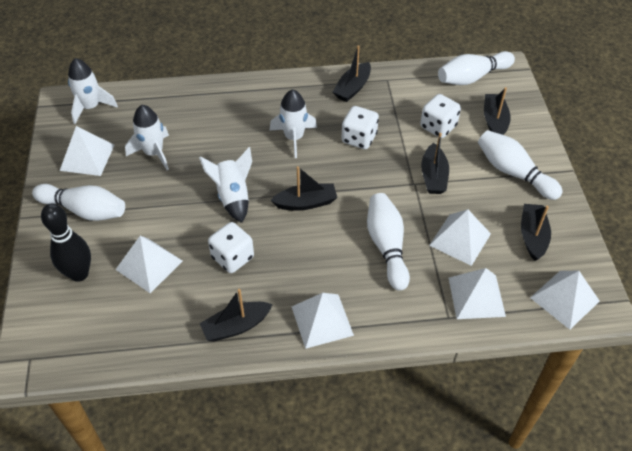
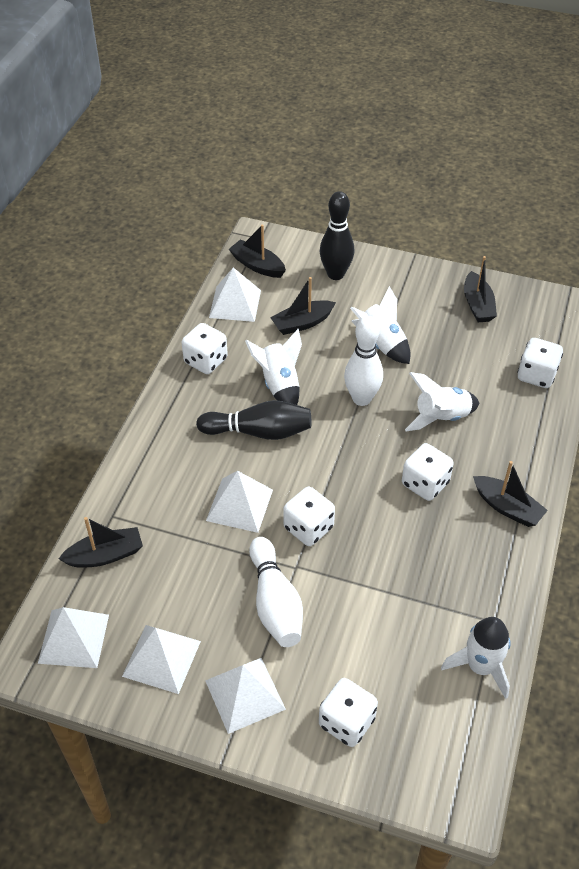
black boat: 6 -> 5
black bowling pin: 1 -> 2
white bowling pin: 4 -> 2
white dice: 3 -> 5
white pyramid: 6 -> 5

